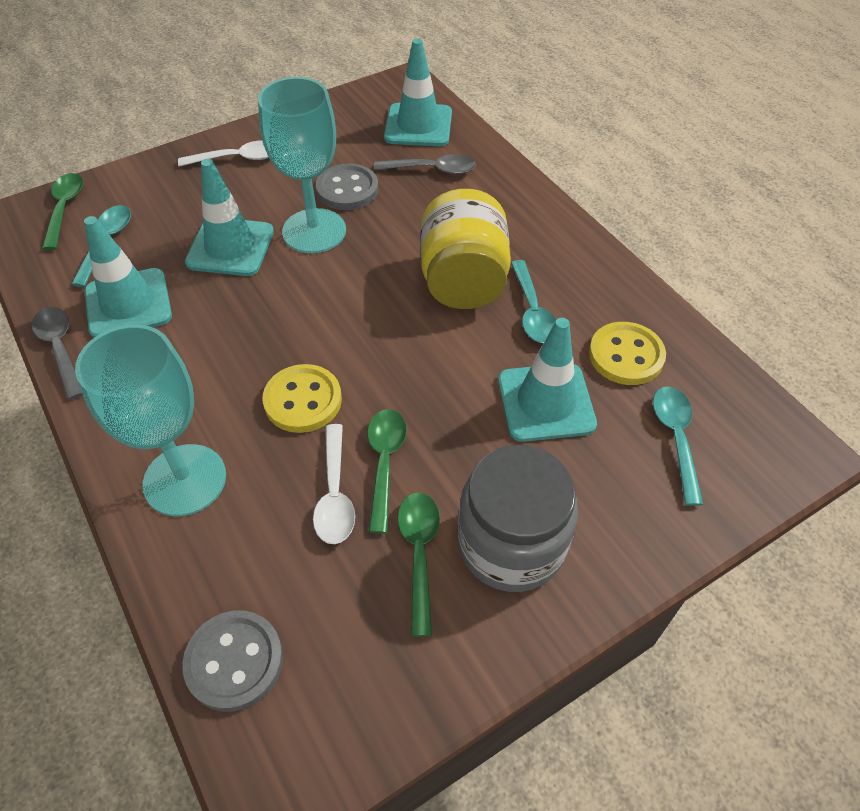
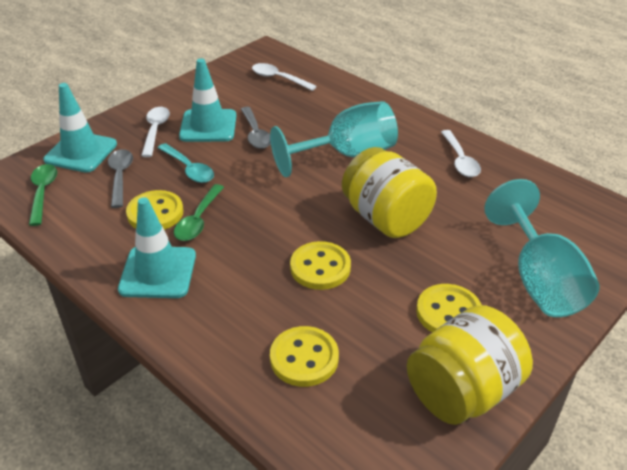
green spoon: 3 -> 2
grey button: 2 -> 0
grey jar: 1 -> 0
turquoise spoon: 3 -> 1
turquoise traffic cone: 4 -> 3
white spoon: 2 -> 3
yellow button: 2 -> 4
yellow jar: 1 -> 2

